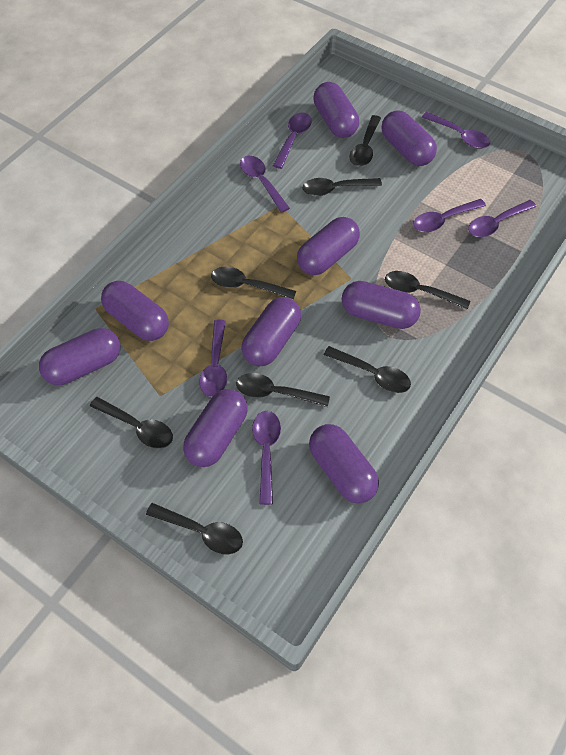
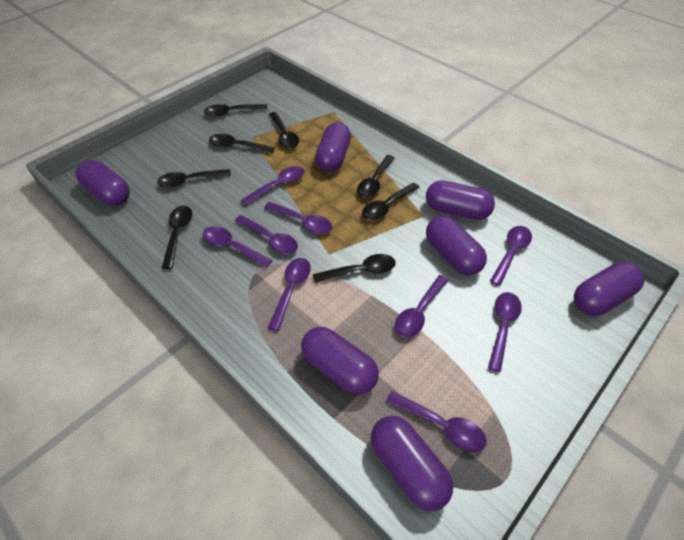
purple capsule: 9 -> 7
purple spoon: 7 -> 9

